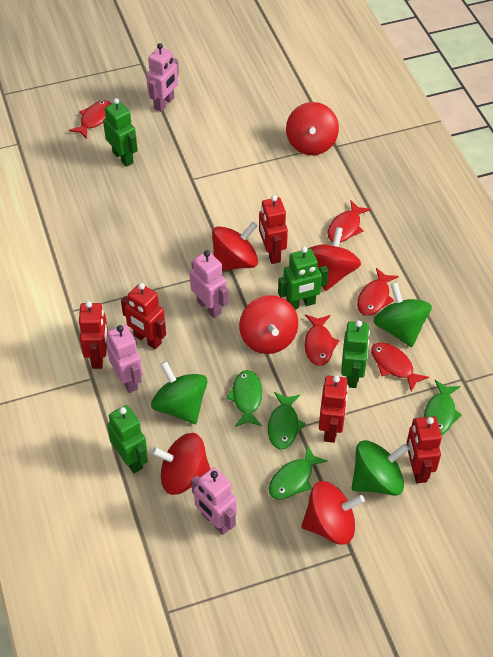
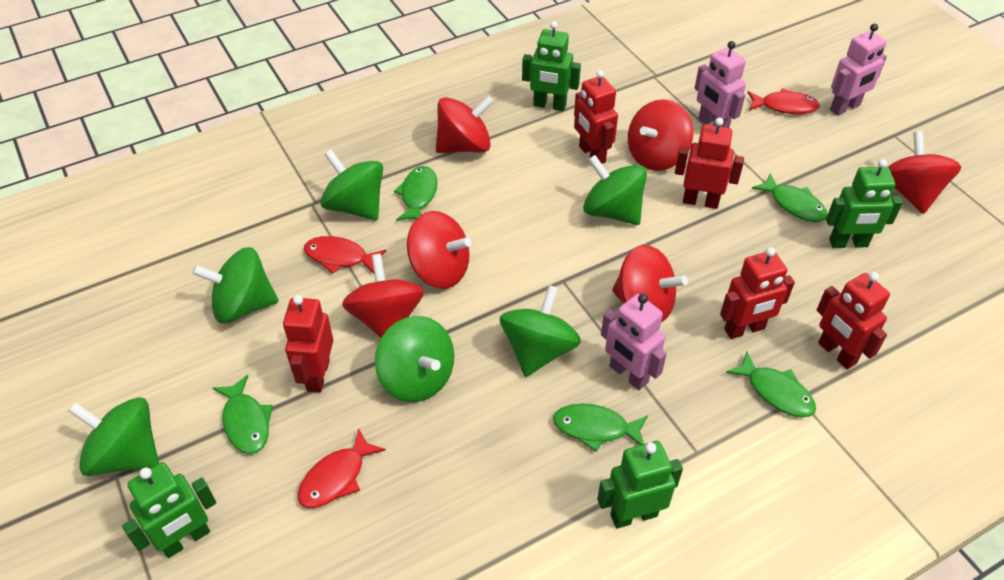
green fish: 4 -> 5
green spinning top: 3 -> 6
pink robot: 4 -> 3
red fish: 5 -> 3

